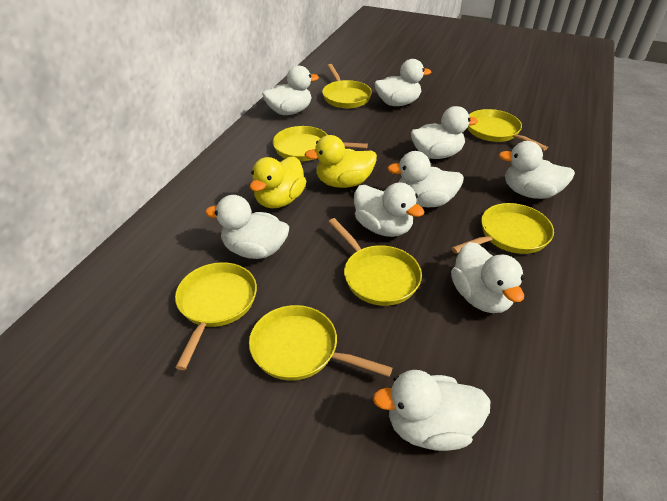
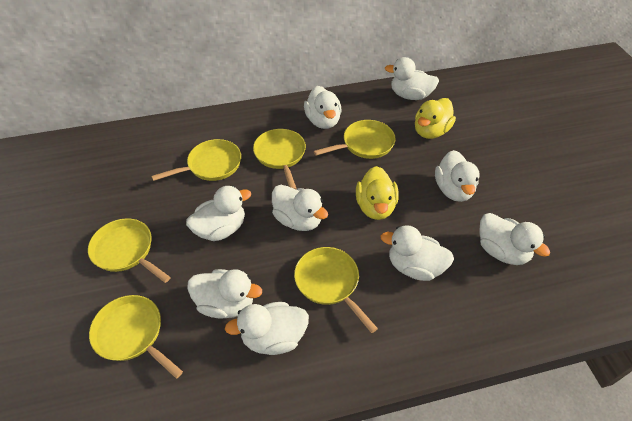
yellow pan: 7 -> 6

